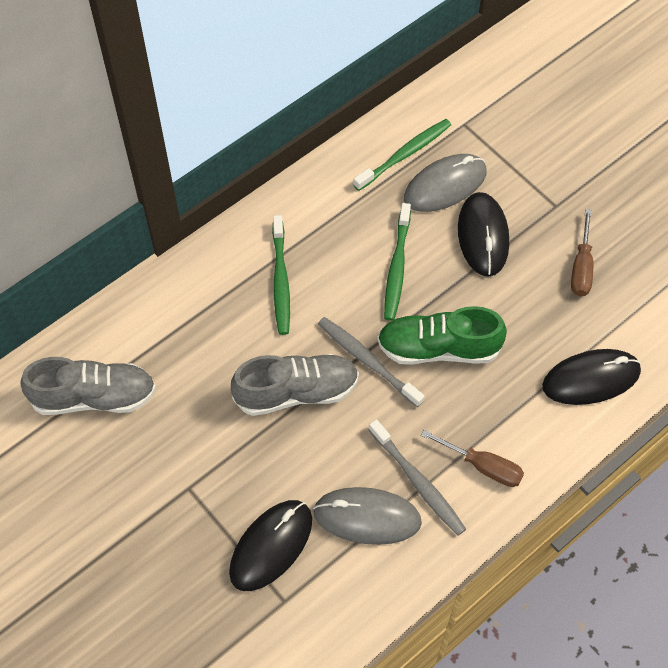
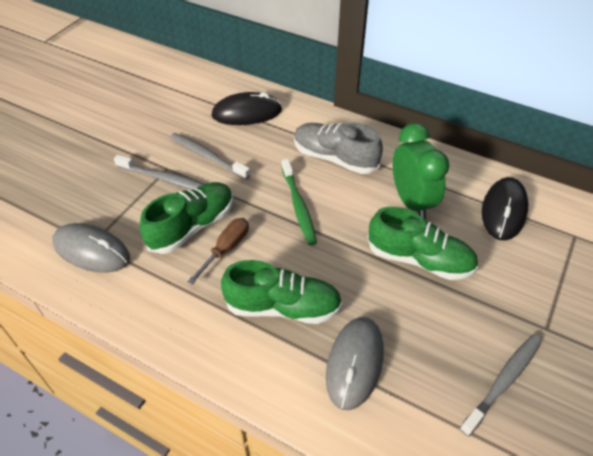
black mouse: 3 -> 2
brown screwdriver: 2 -> 1
green clock: 0 -> 1
green shoe: 1 -> 3
green toothbrush: 3 -> 1
grey shoe: 2 -> 1
grey toothbrush: 2 -> 3

